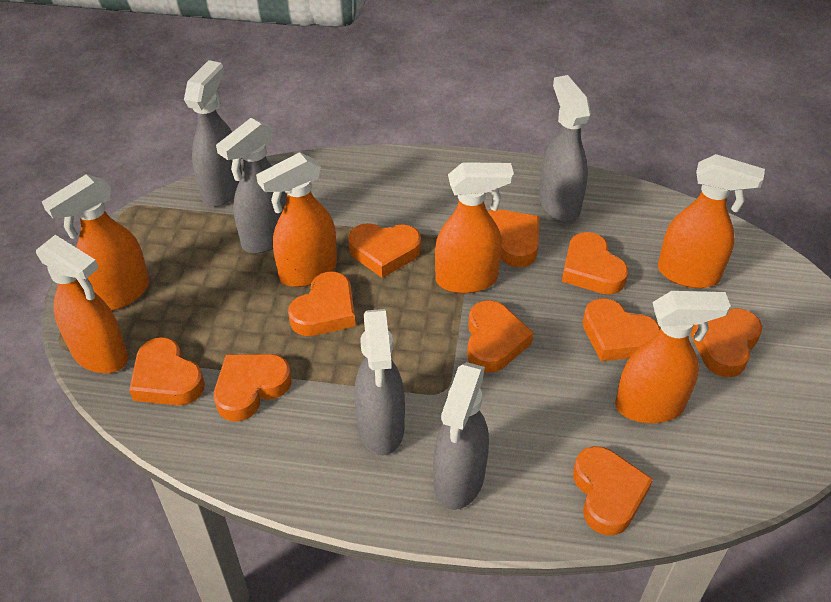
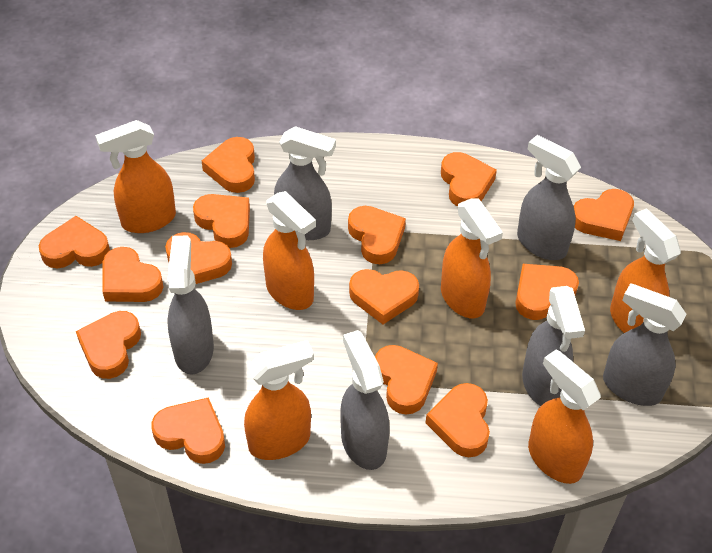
grey spray bottle: 5 -> 6
orange heart: 10 -> 14

